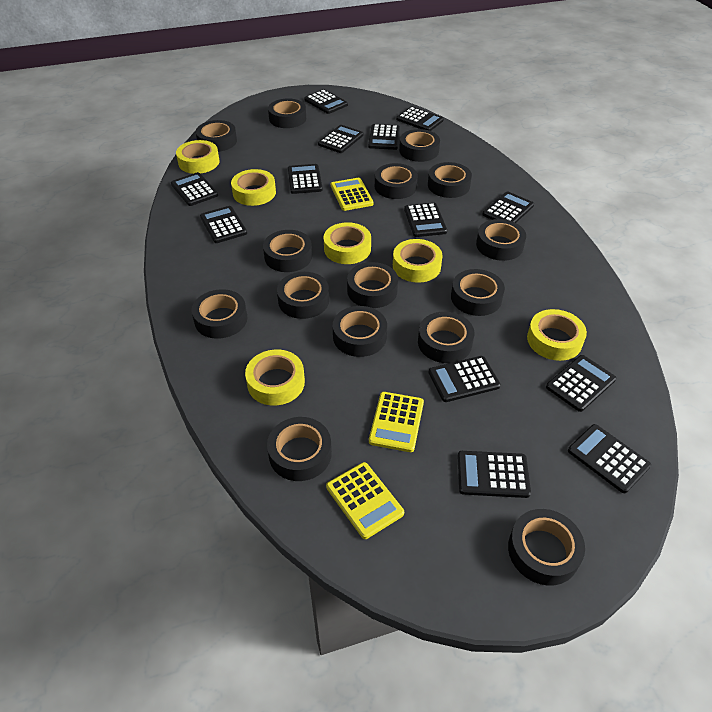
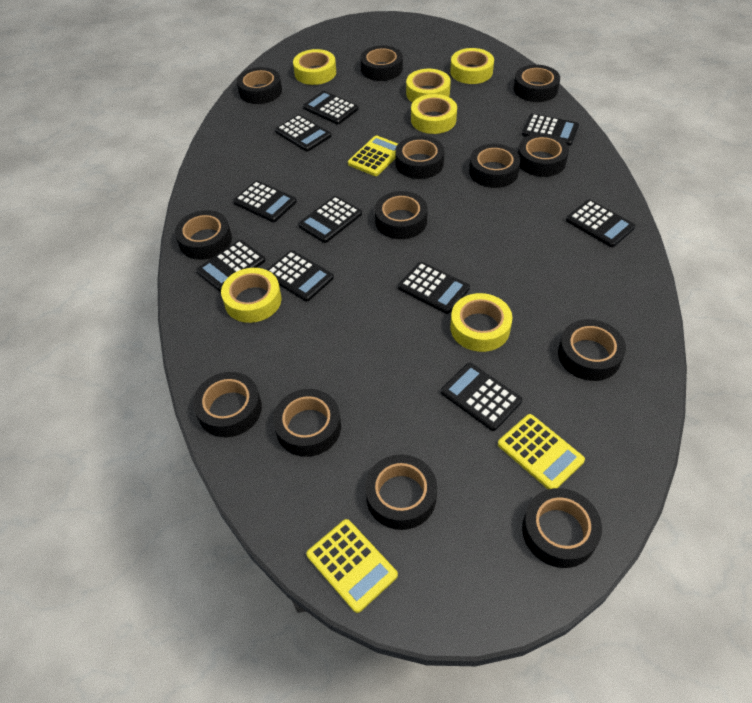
black calculator: 13 -> 10
black tape: 15 -> 13

